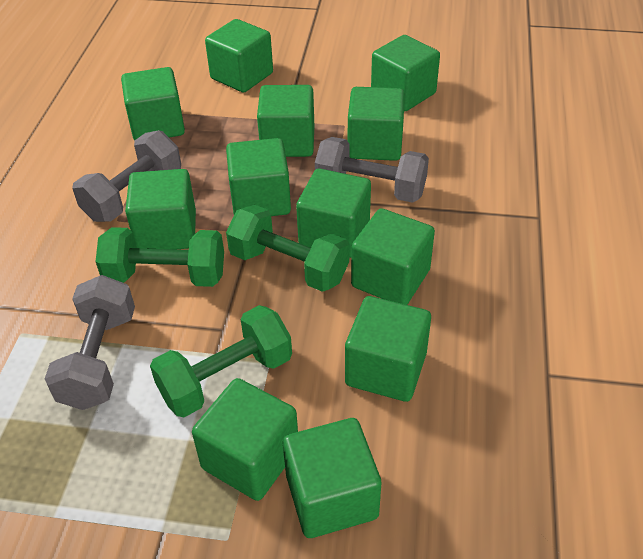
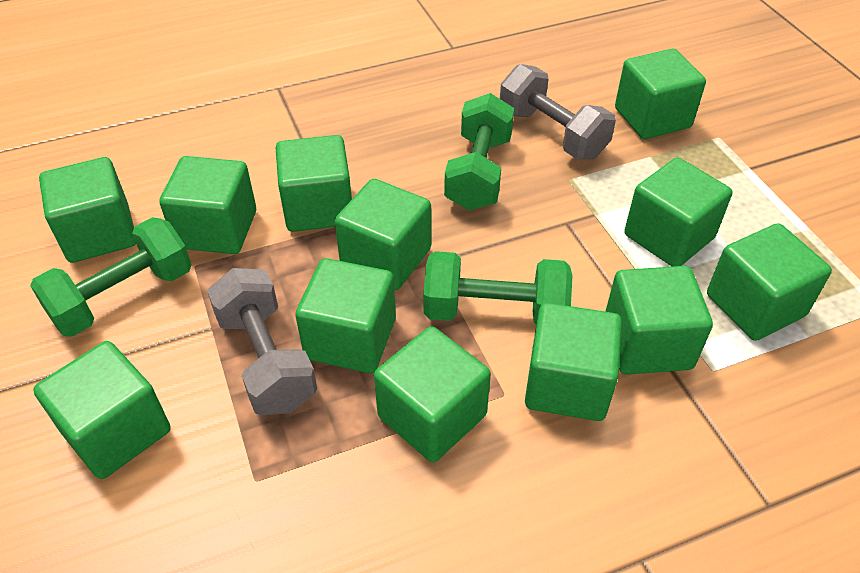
grey dumbbell: 3 -> 2

